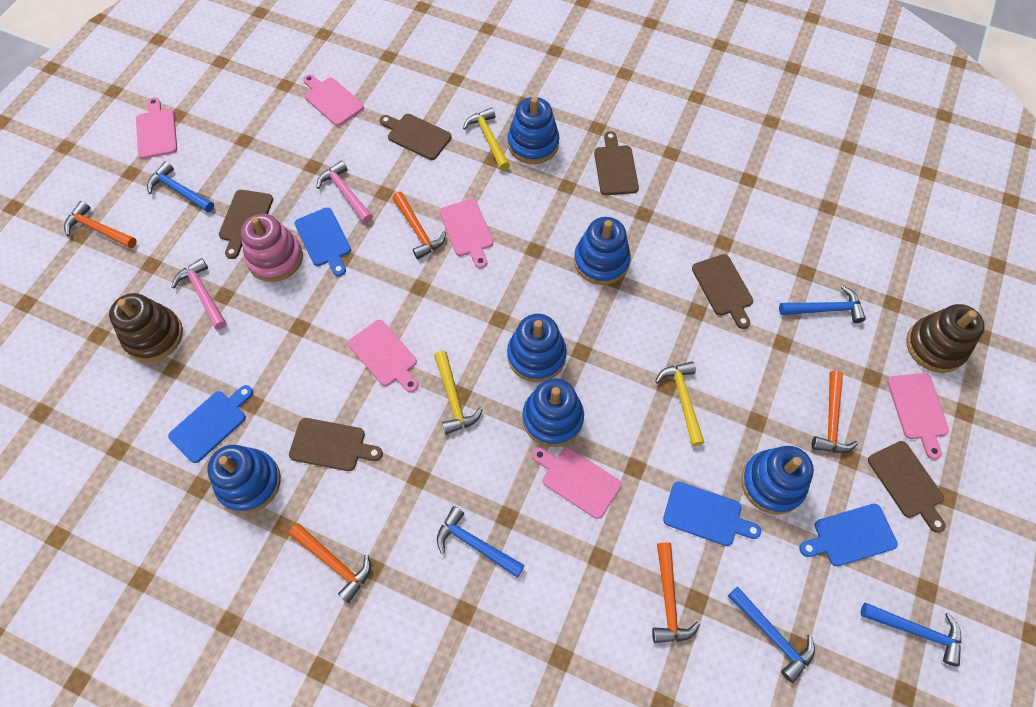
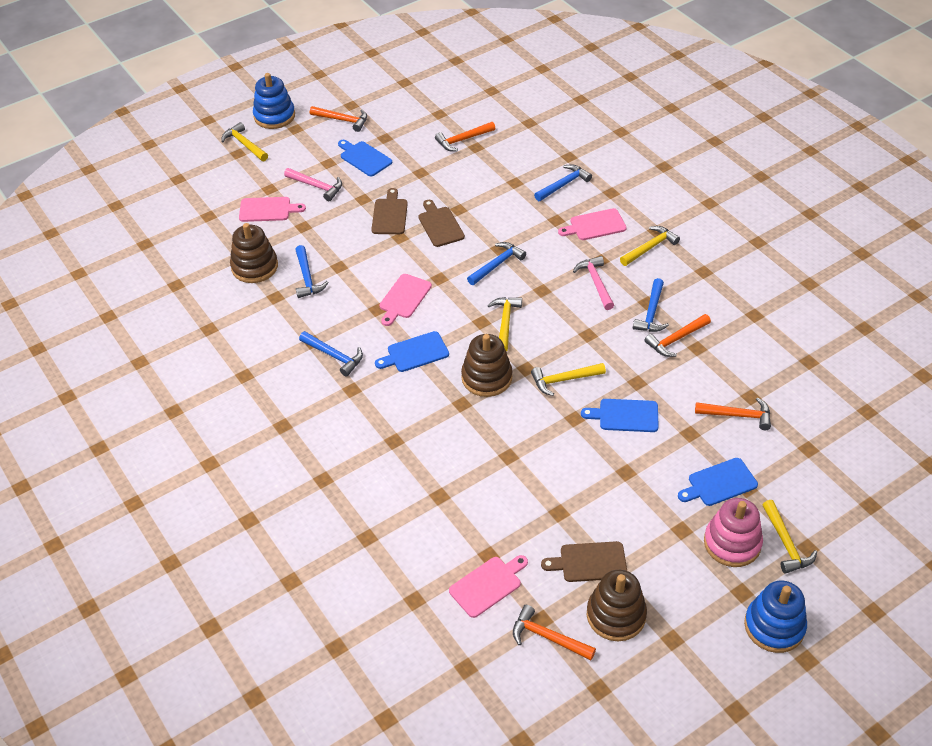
blue stacking toy: 6 -> 2
brown cutting board: 6 -> 3
brown stacking toy: 2 -> 3
pink cutting board: 6 -> 4
yellow hammer: 3 -> 5

